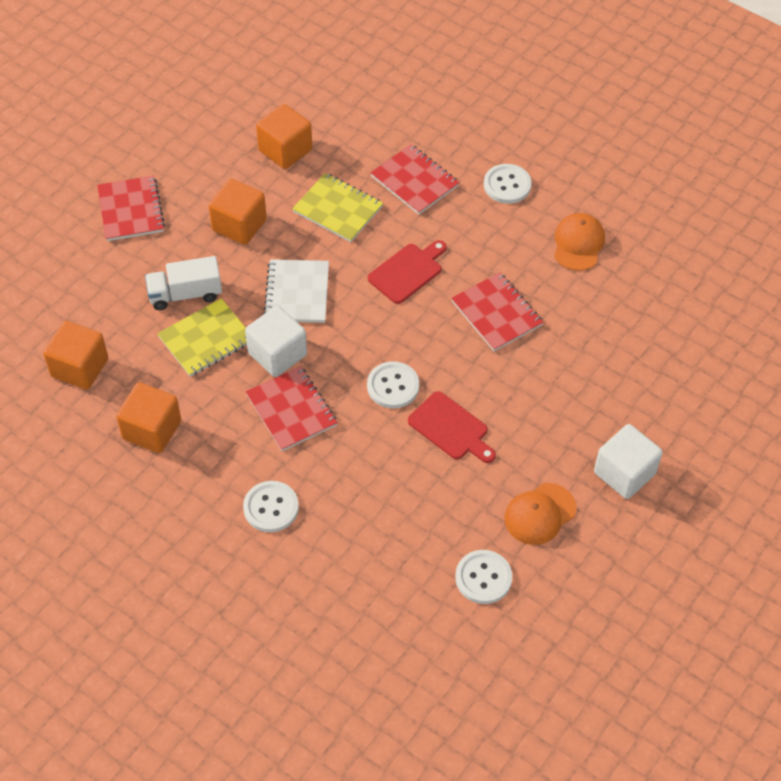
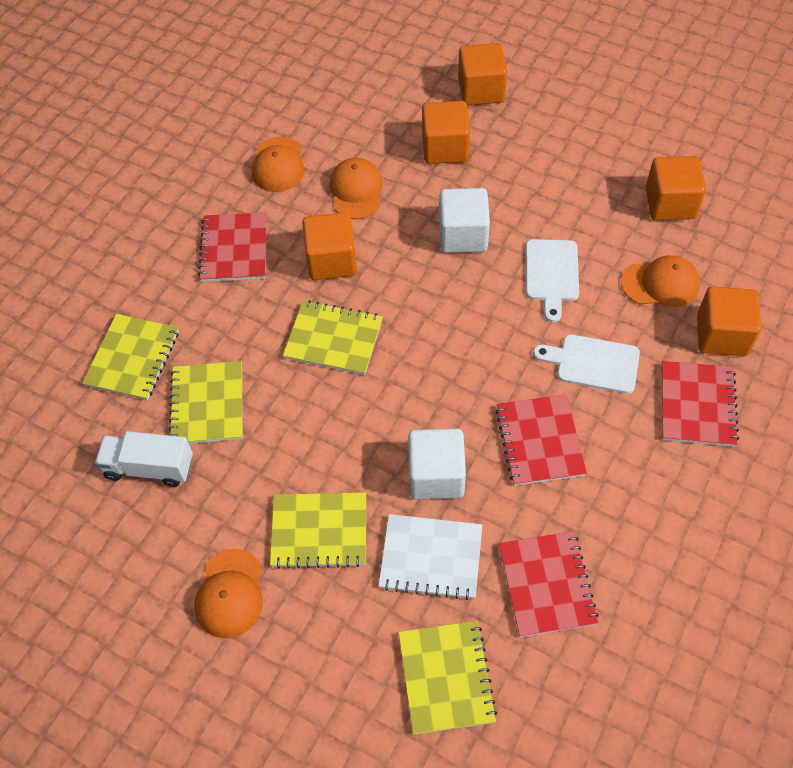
orange cap: 2 -> 4
orange cube: 4 -> 5
red cutting board: 2 -> 0
white button: 4 -> 0
white cutting board: 0 -> 2
yellow notebook: 2 -> 5

